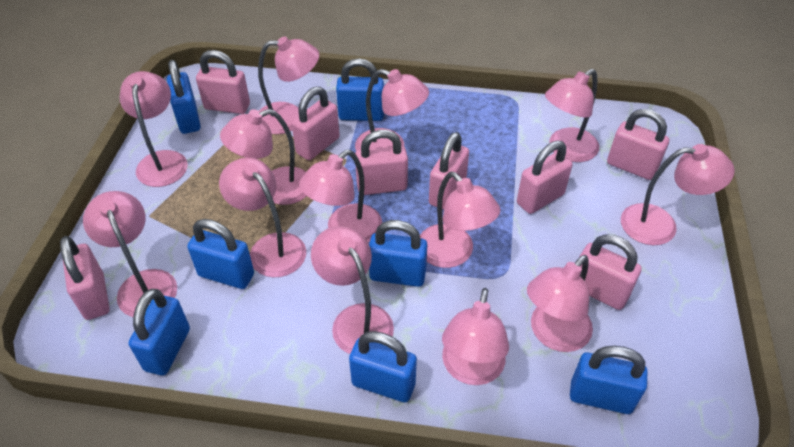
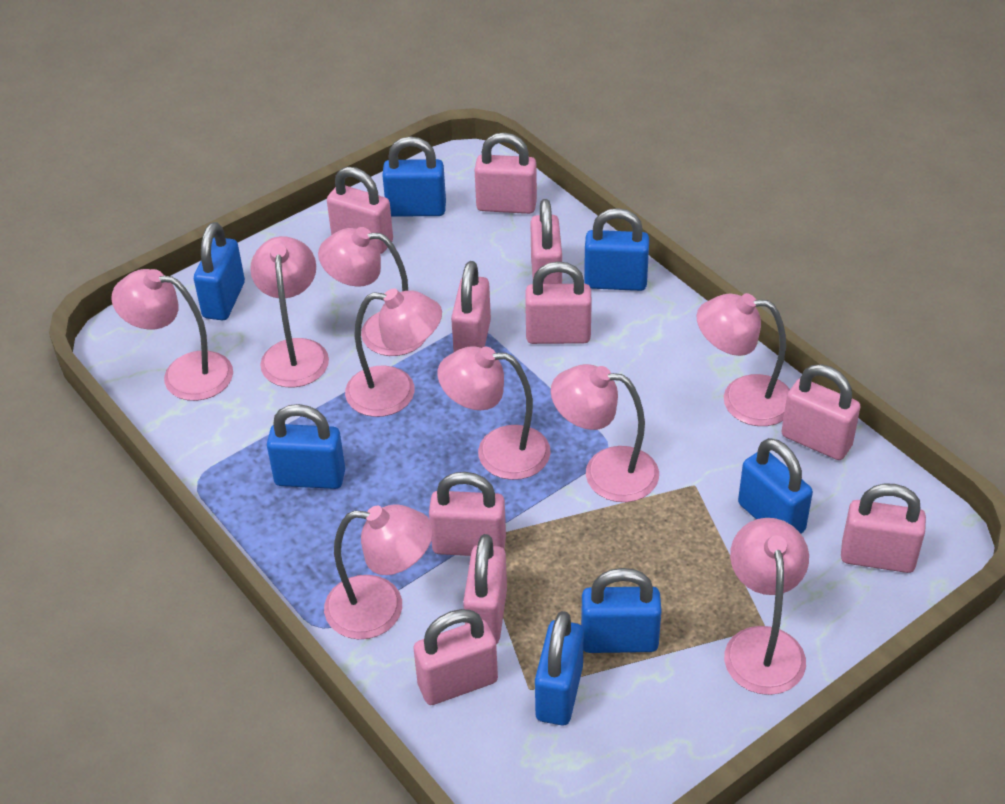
pink lamp: 13 -> 9
pink padlock: 8 -> 10

